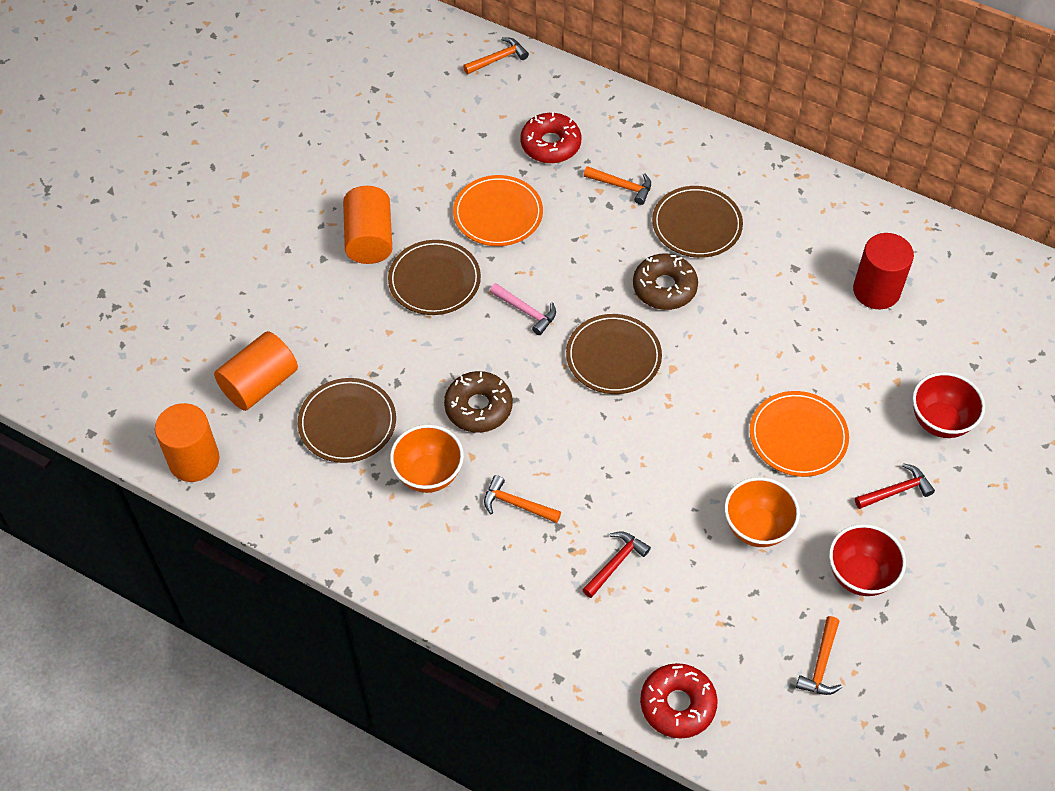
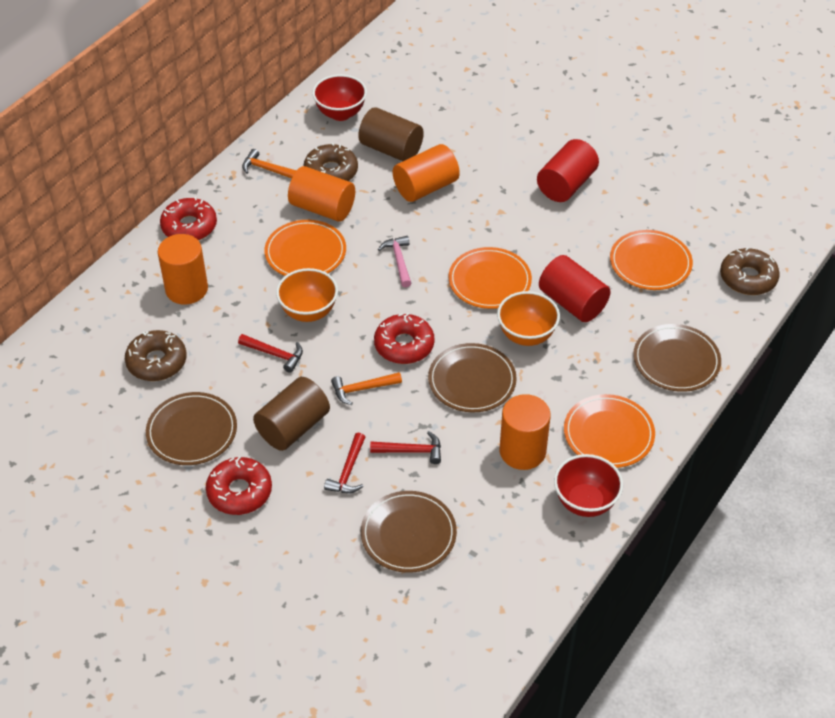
brown cylinder: 0 -> 2
brown donut: 2 -> 3
orange cylinder: 3 -> 4
orange hammer: 4 -> 2
orange plate: 2 -> 4
red cylinder: 1 -> 2
red donut: 2 -> 3
red hammer: 2 -> 3

